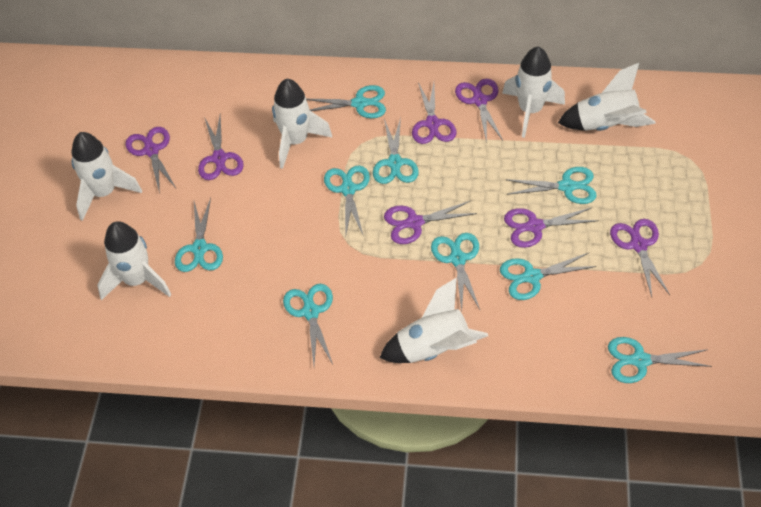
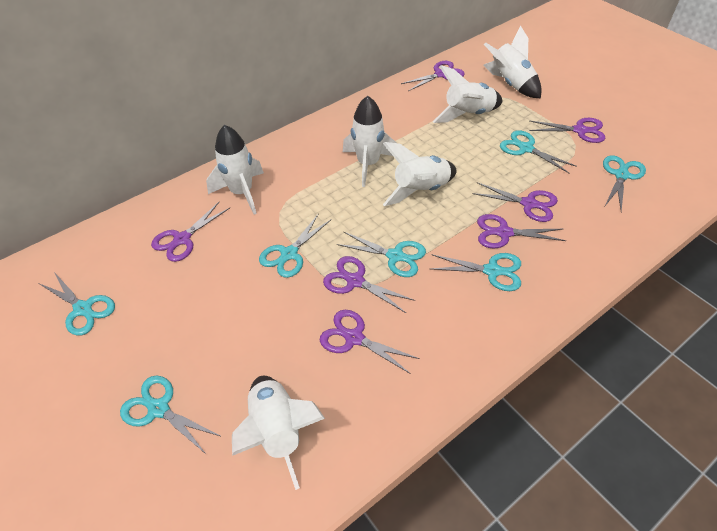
turquoise scissors: 9 -> 7

